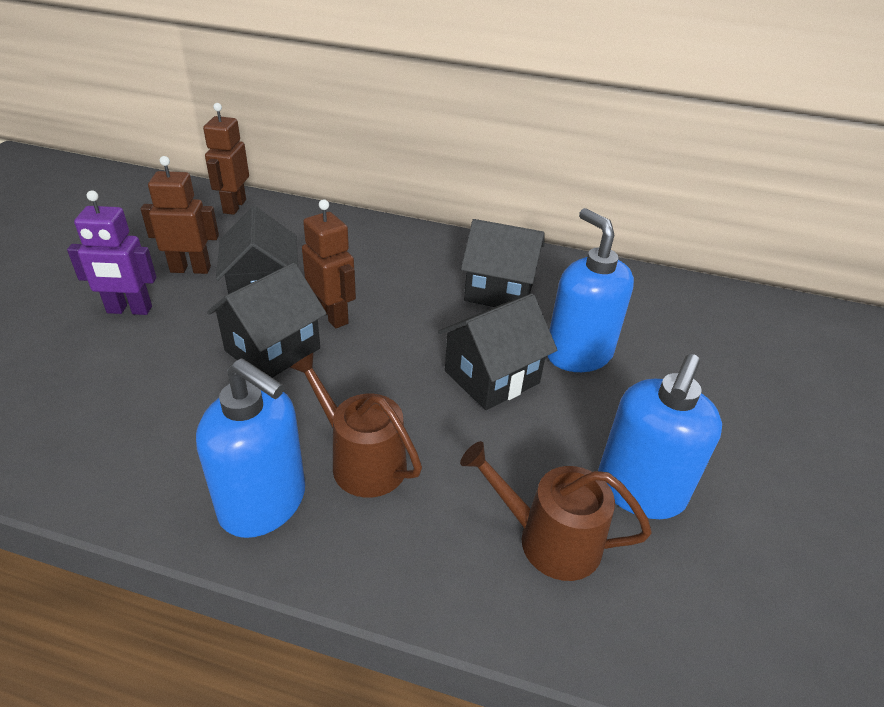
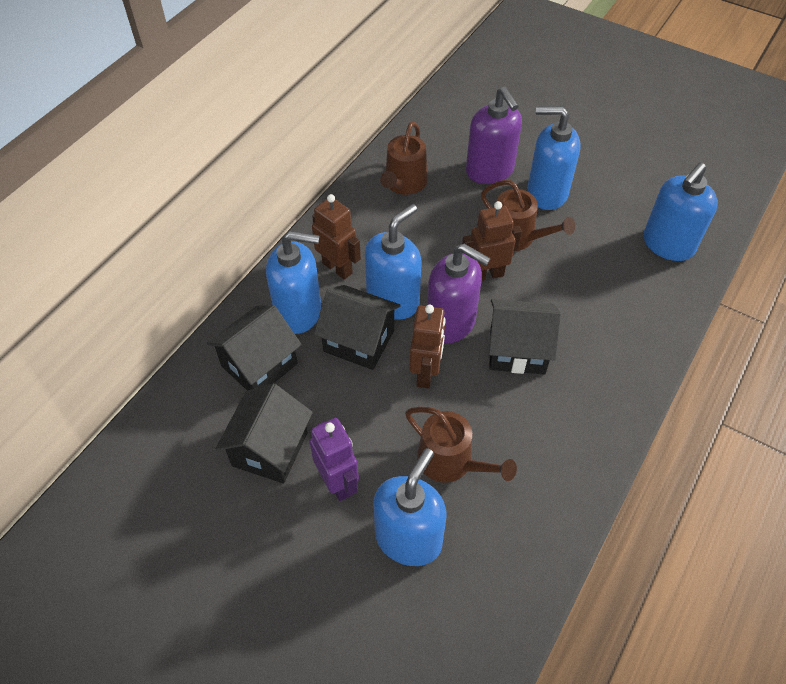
blue soap dispenser: 3 -> 5
brown watering can: 2 -> 3
purple soap dispenser: 0 -> 2

